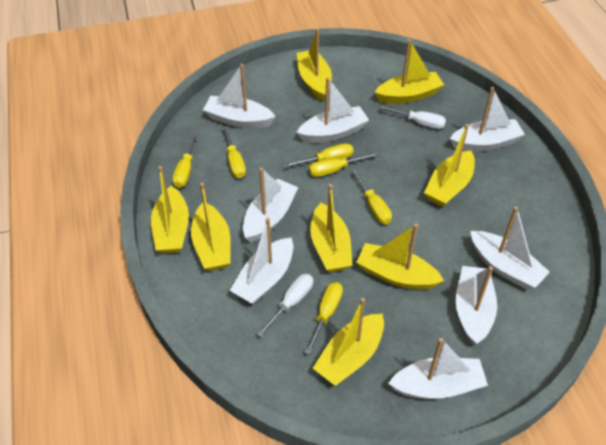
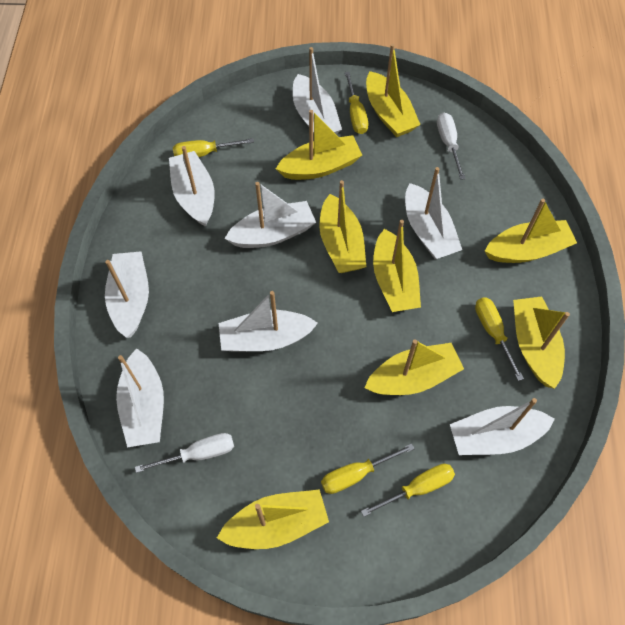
yellow screwdriver: 6 -> 5

